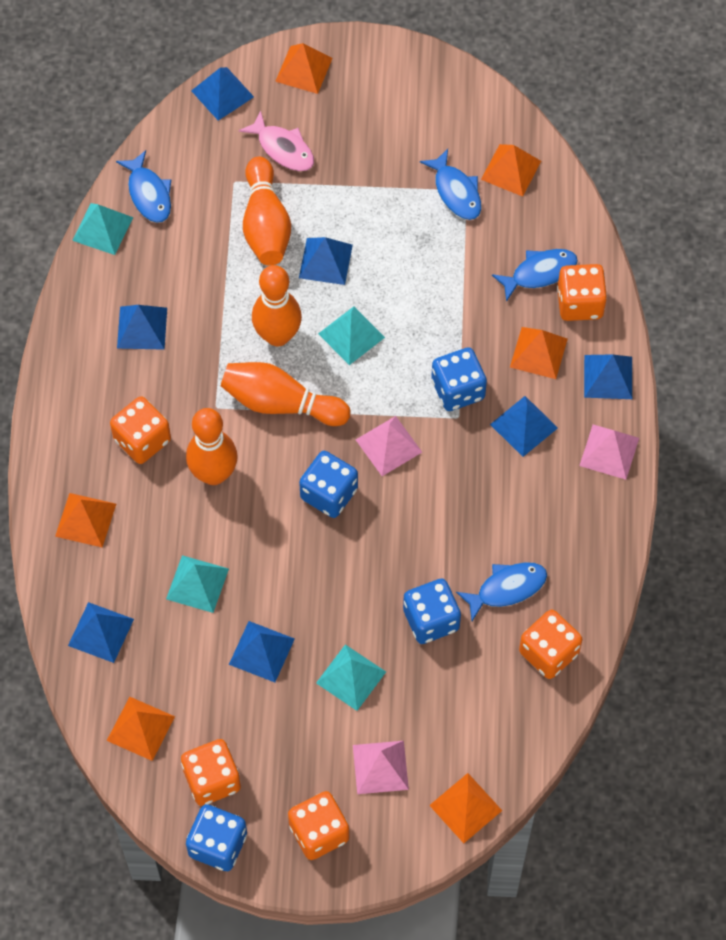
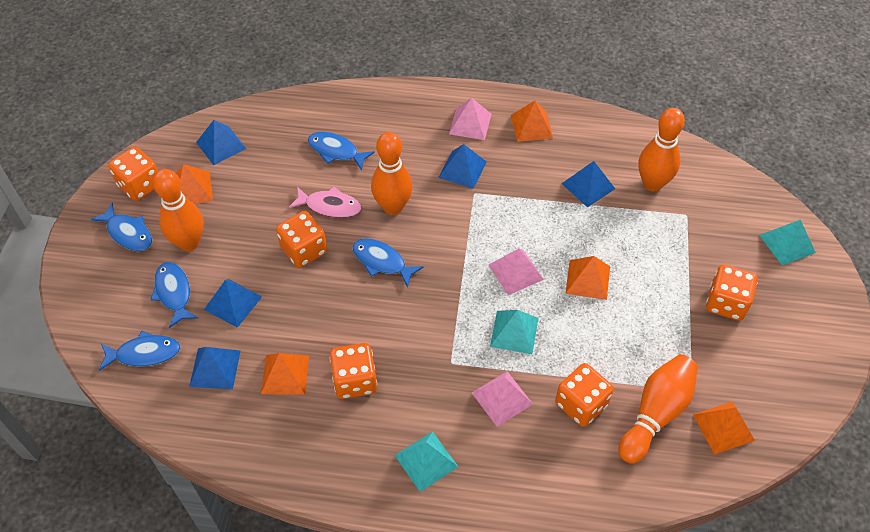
blue dice: 4 -> 0
blue fish: 4 -> 5
blue pyramid: 7 -> 5
orange pyramid: 6 -> 5
turquoise pyramid: 4 -> 3

